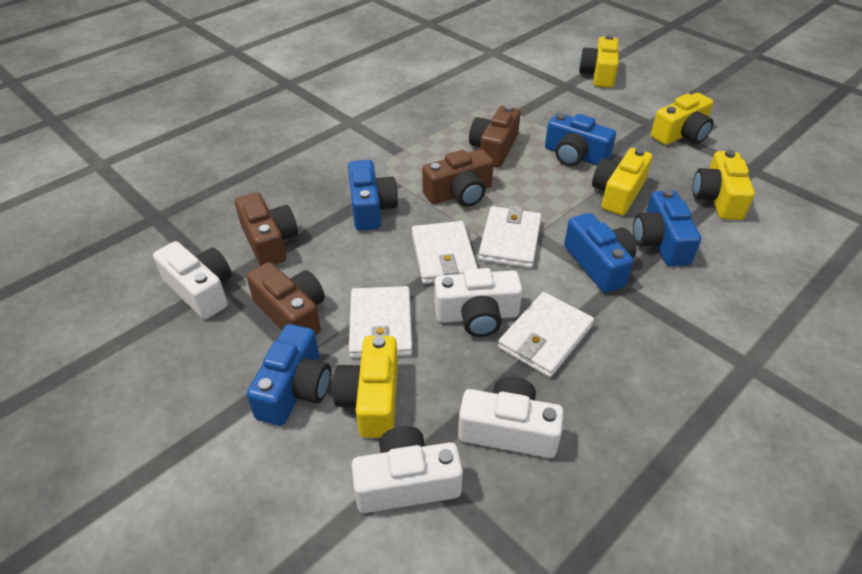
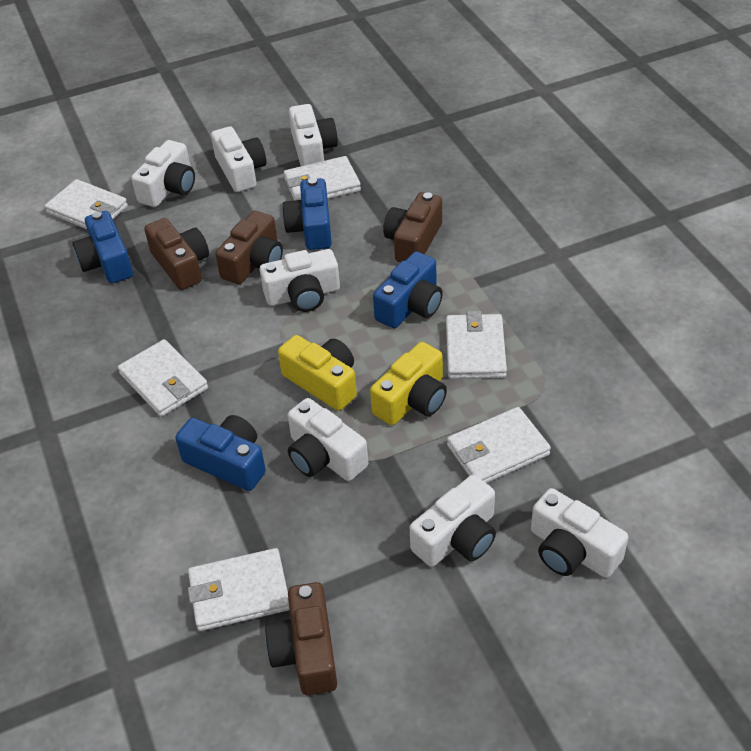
blue camera: 5 -> 4
white camera: 4 -> 7
white wallet: 4 -> 6
yellow camera: 5 -> 2

